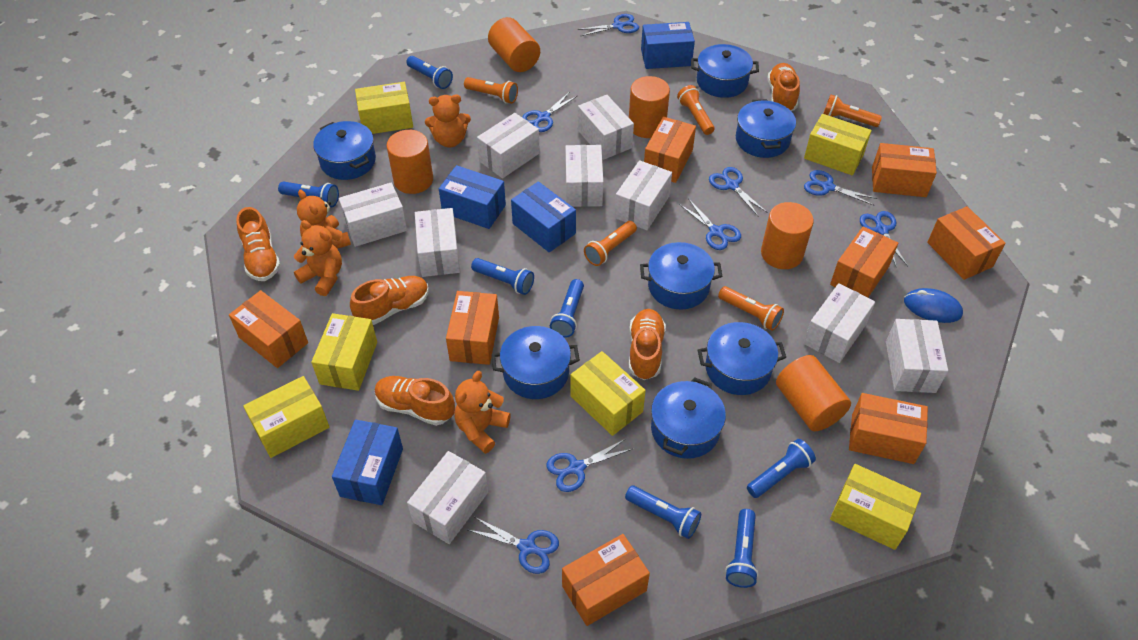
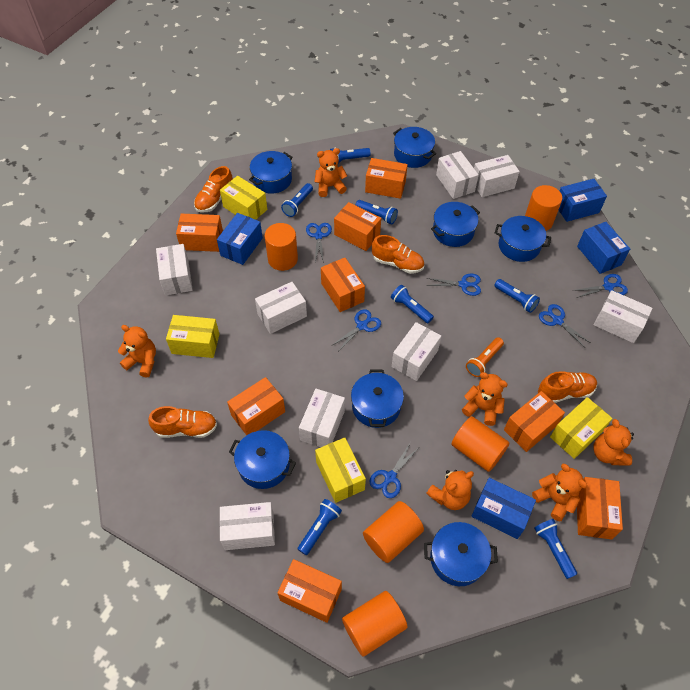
blue mouse: 1 -> 0
blue scissors: 8 -> 6
orange flashlight: 5 -> 1
orange shoe: 5 -> 4
orange teddy bear: 4 -> 6
white box: 9 -> 8
yellow box: 6 -> 4

